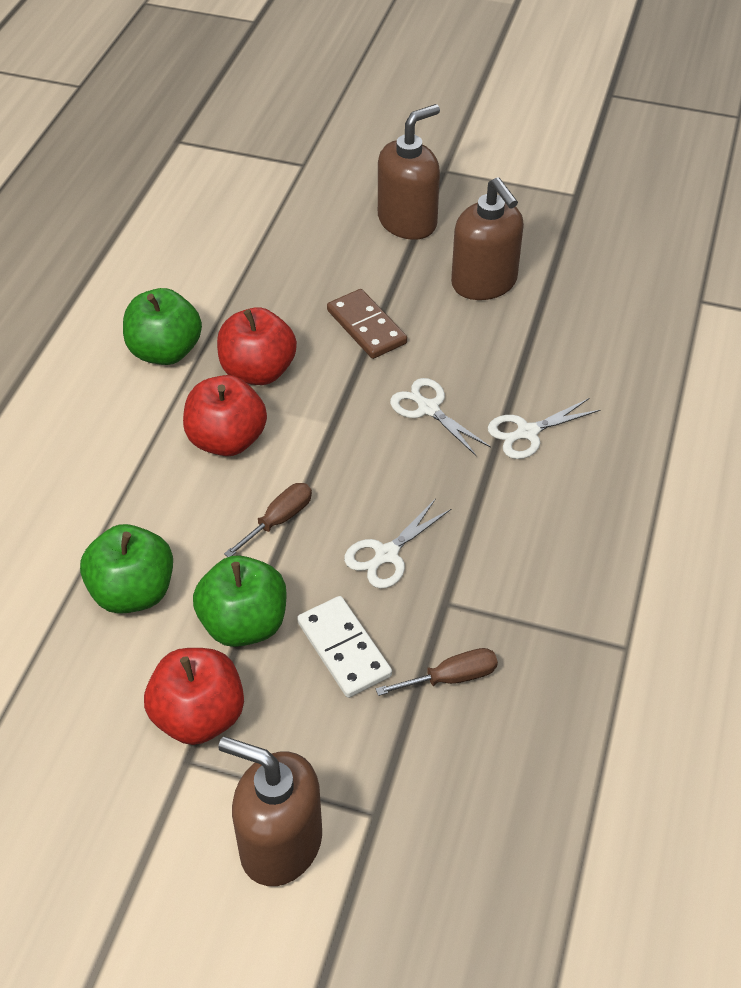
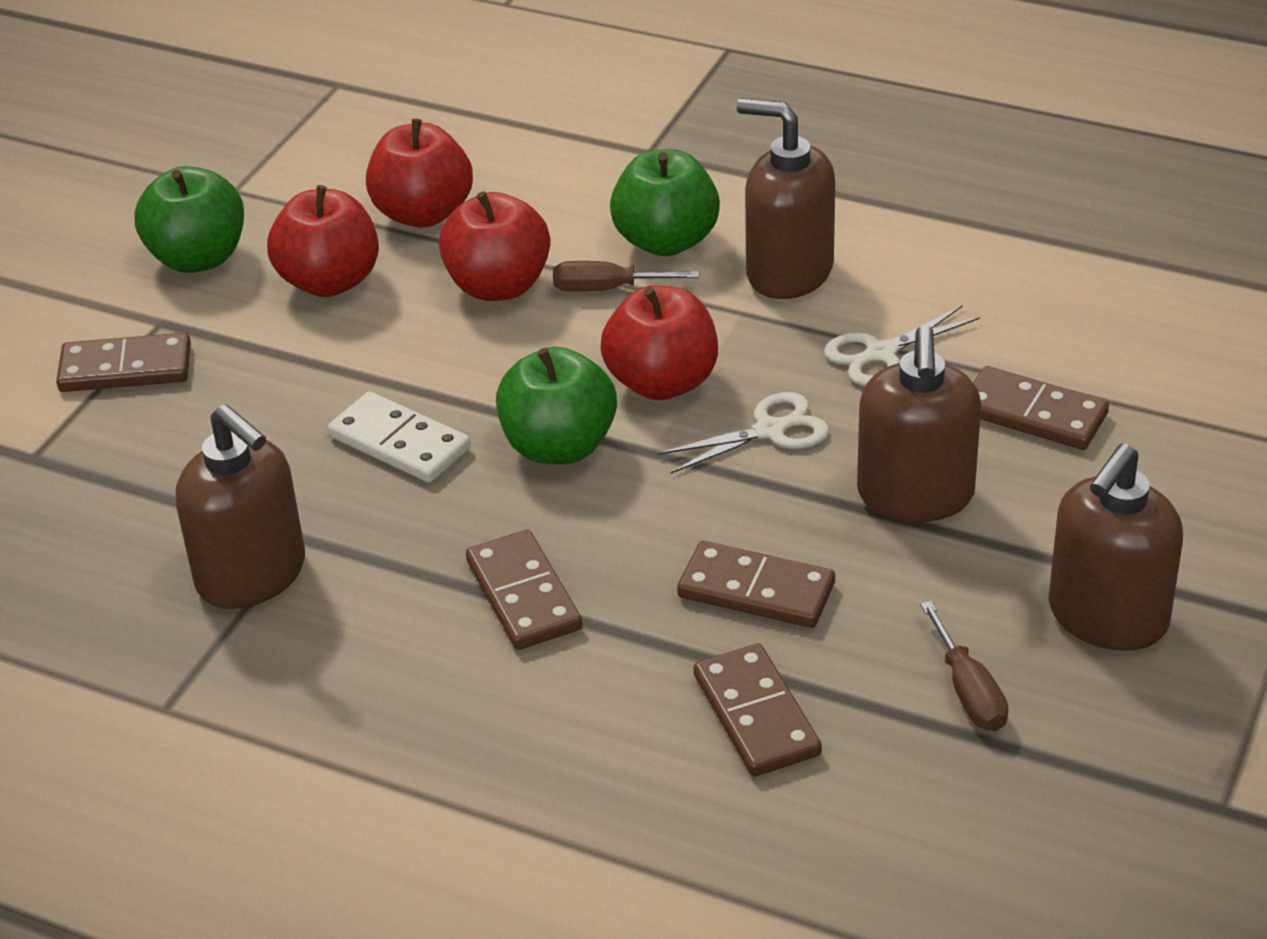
brown domino: 1 -> 5
brown soap dispenser: 3 -> 4
red apple: 3 -> 4
white scissors: 3 -> 2

